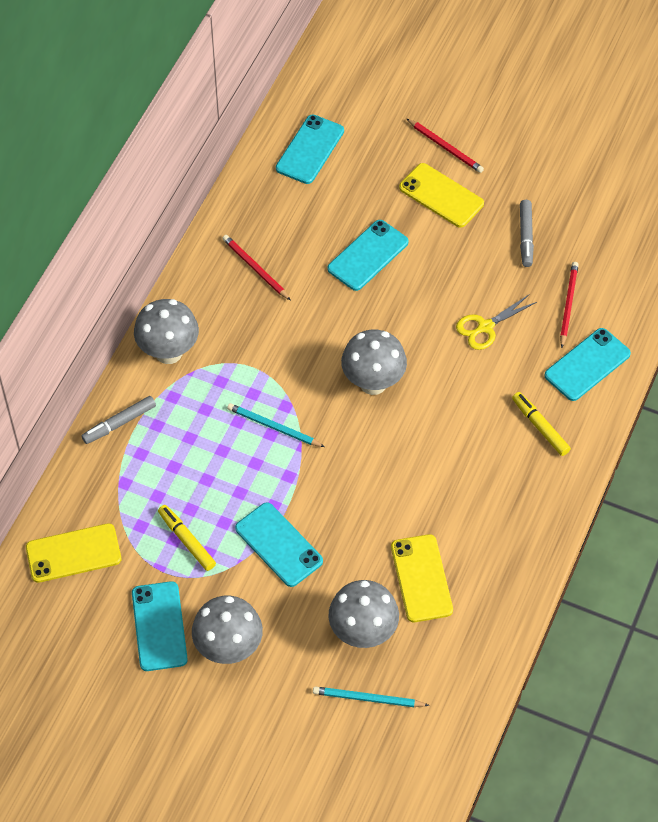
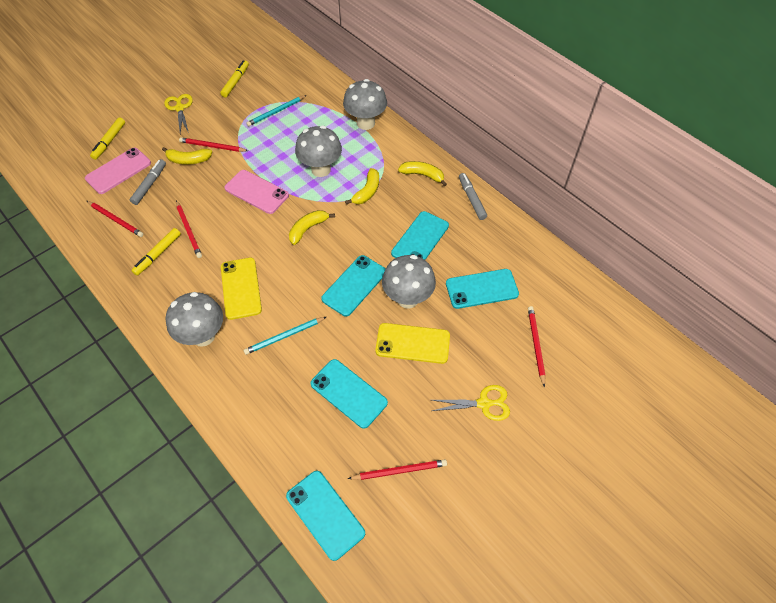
pink phone: 0 -> 2
red pencil: 3 -> 5
yellow banana: 0 -> 4
yellow marker: 2 -> 3
yellow phone: 3 -> 2
yellow scissors: 1 -> 2

